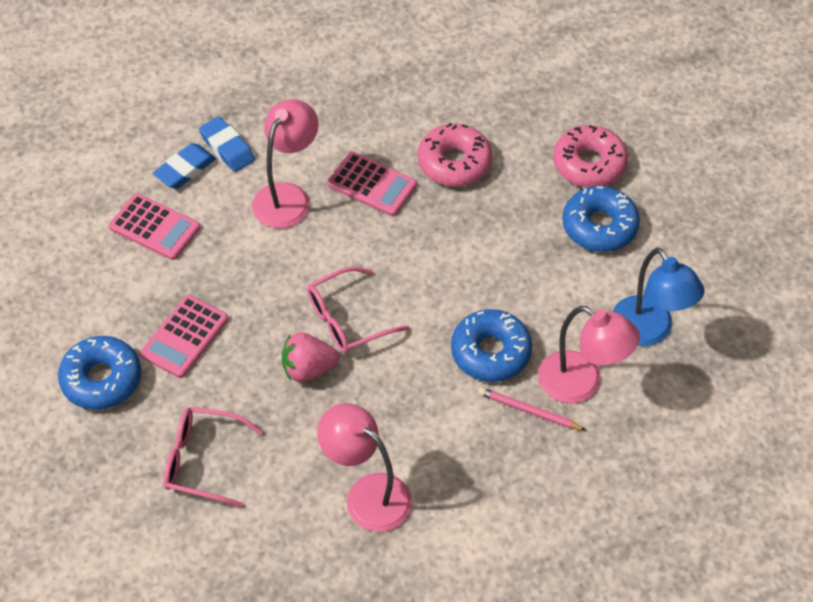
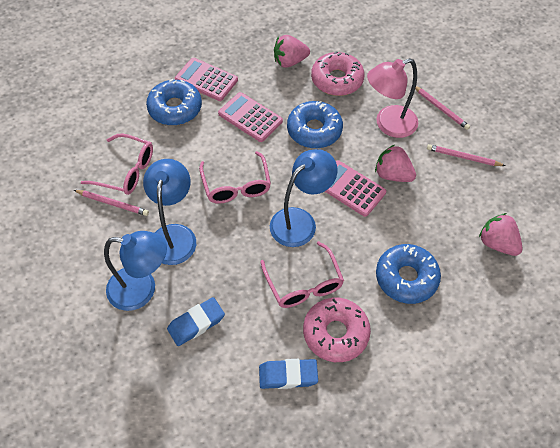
blue lamp: 1 -> 3
pink glasses: 2 -> 3
pink lamp: 3 -> 1
pink pencil: 1 -> 3
pink strawberry: 1 -> 3

